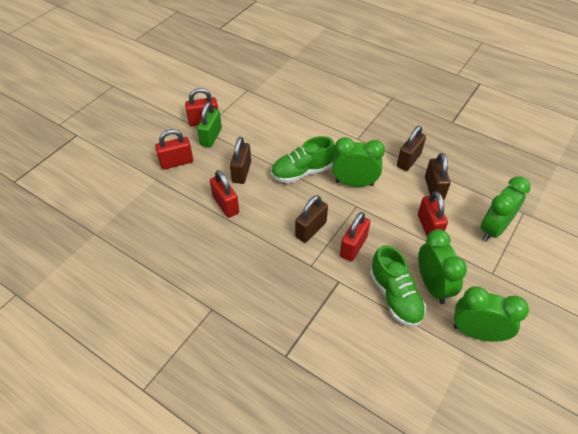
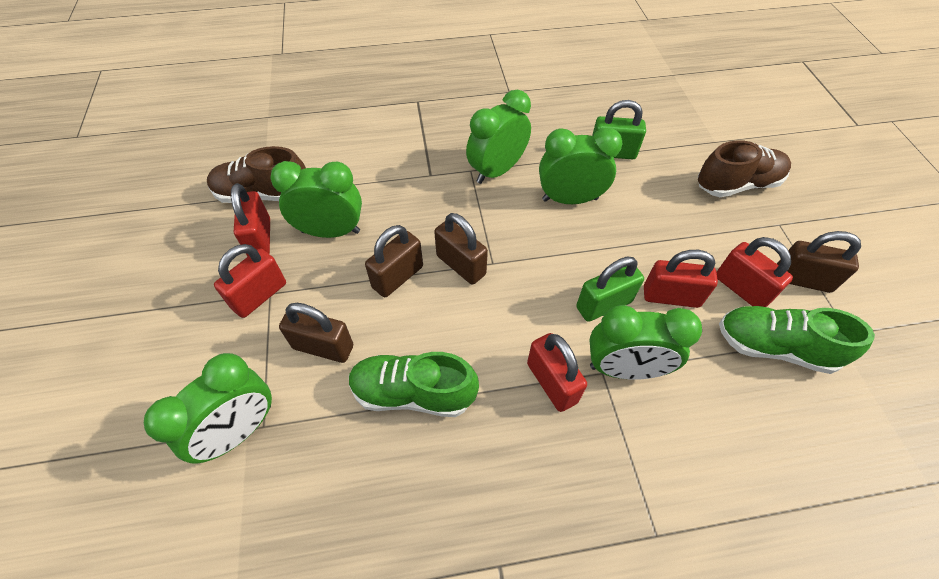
brown shoe: 0 -> 2
green clock: 4 -> 5
green padlock: 1 -> 2

